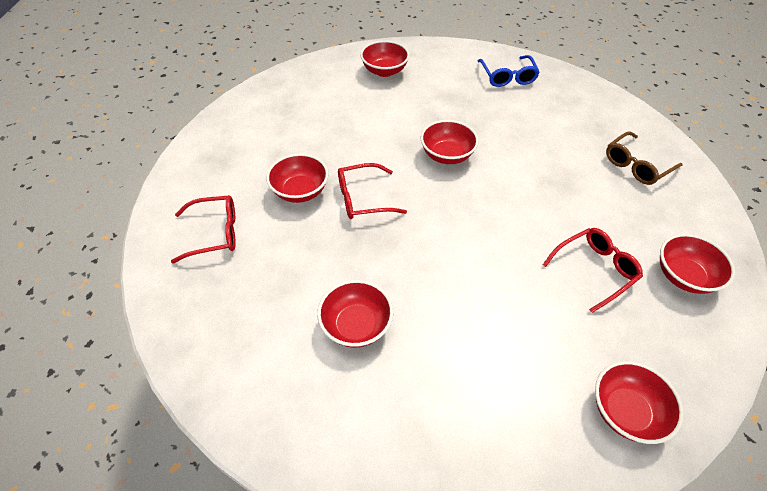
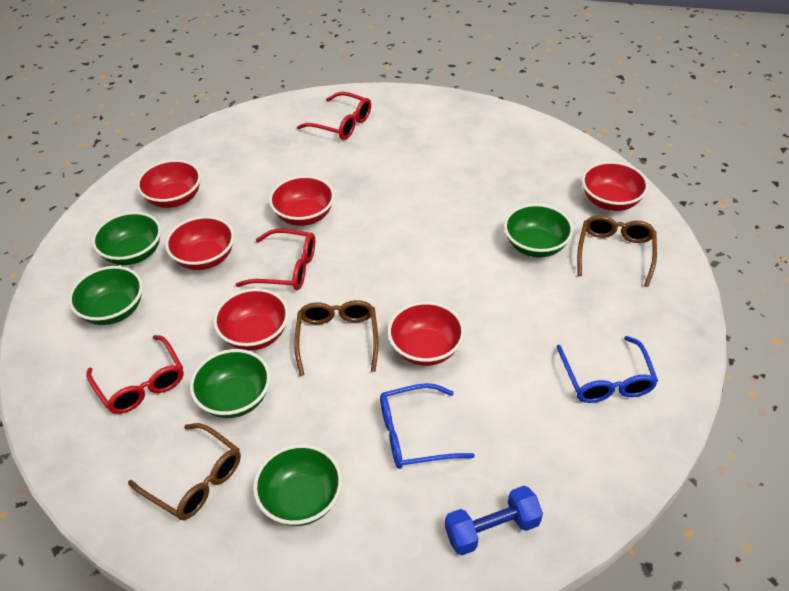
blue dumbbell: 0 -> 1
blue glasses: 1 -> 2
brown glasses: 1 -> 3
green bowl: 0 -> 5

